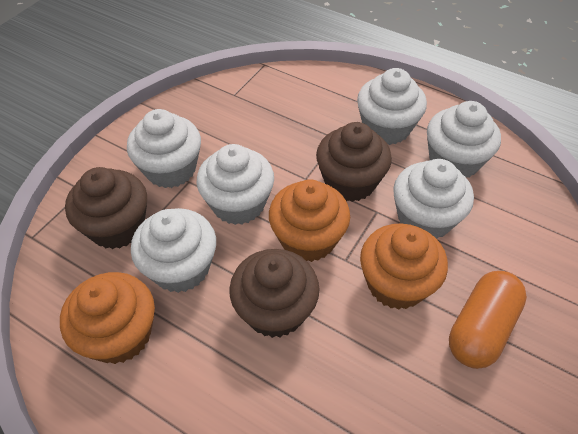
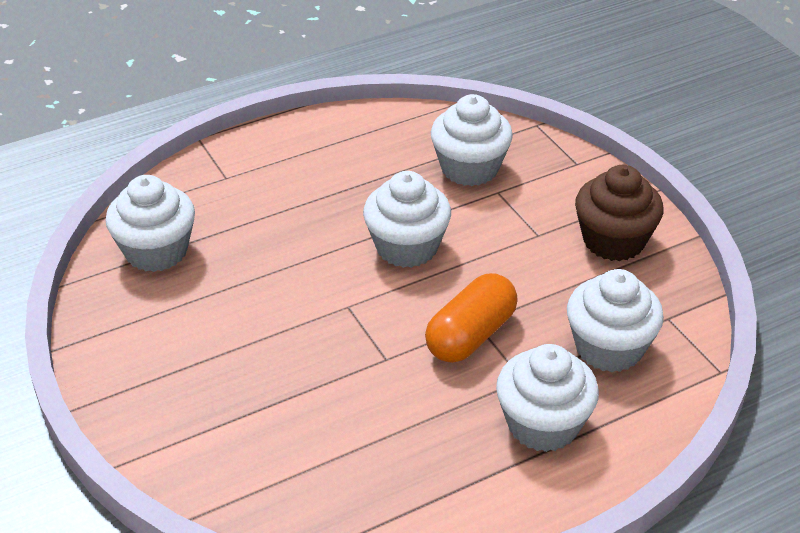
brown cupcake: 3 -> 1
orange cupcake: 3 -> 0
white cupcake: 6 -> 5

